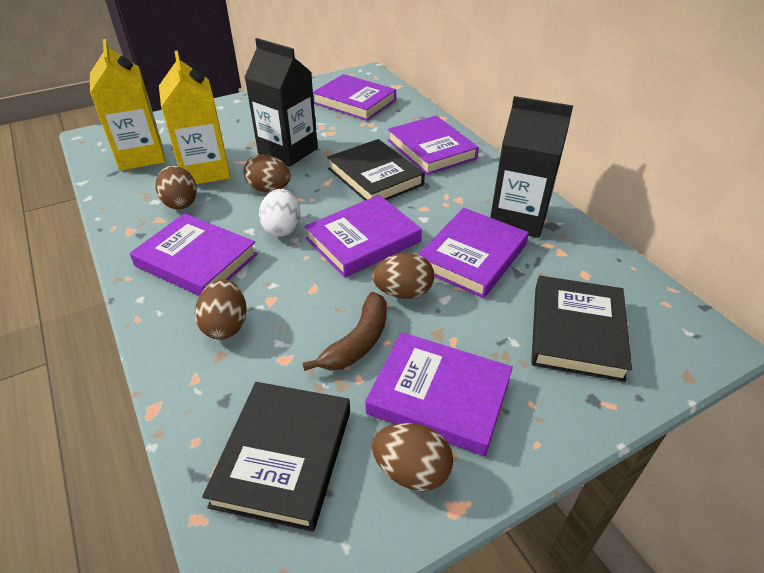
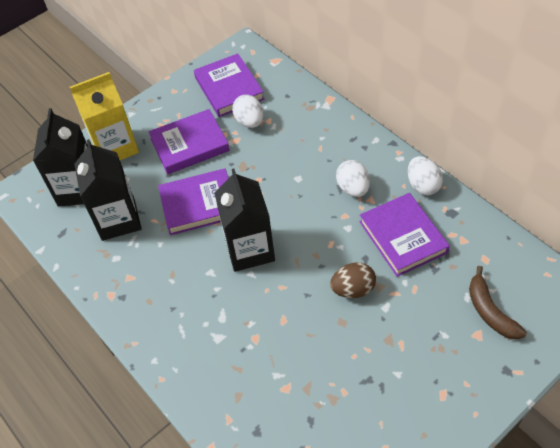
black book: 3 -> 0
black carton: 2 -> 3
brown egg: 5 -> 1
purple book: 6 -> 4
white egg: 1 -> 3
yellow carton: 2 -> 1

